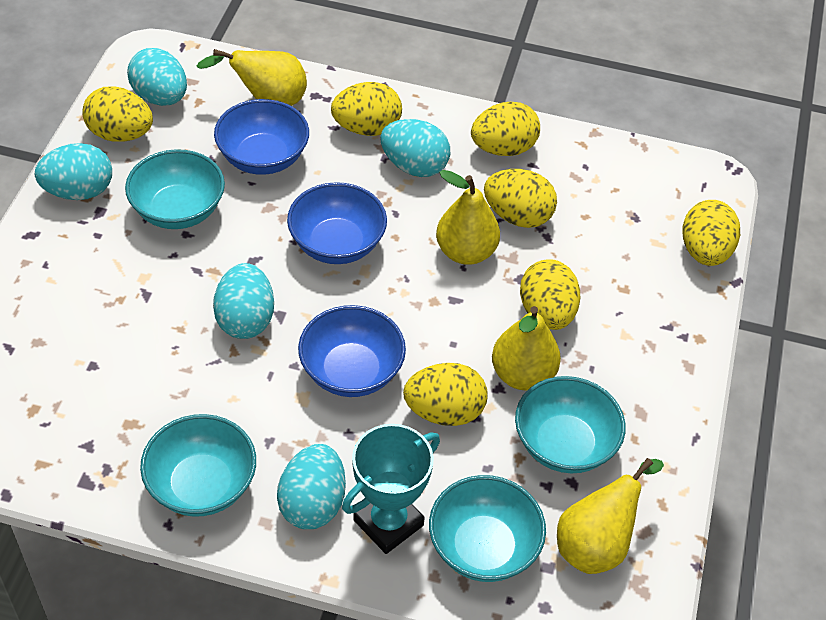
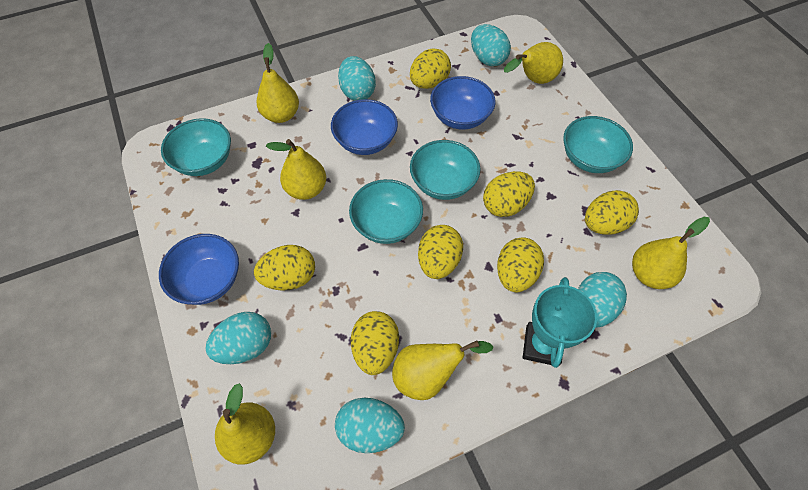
yellow pear: 4 -> 6

